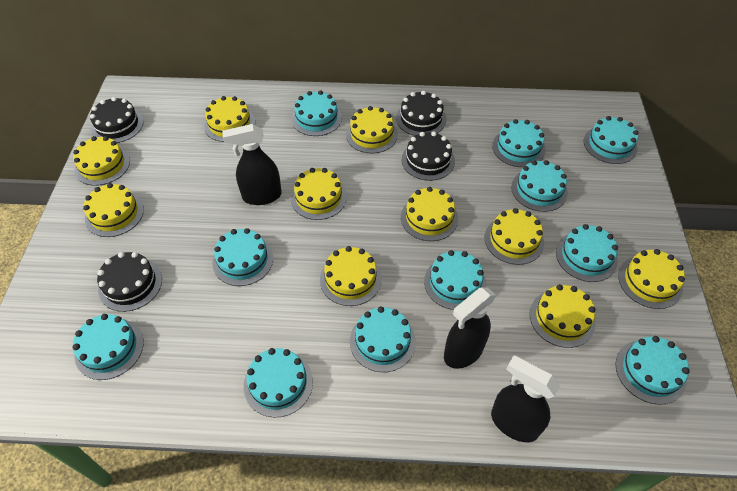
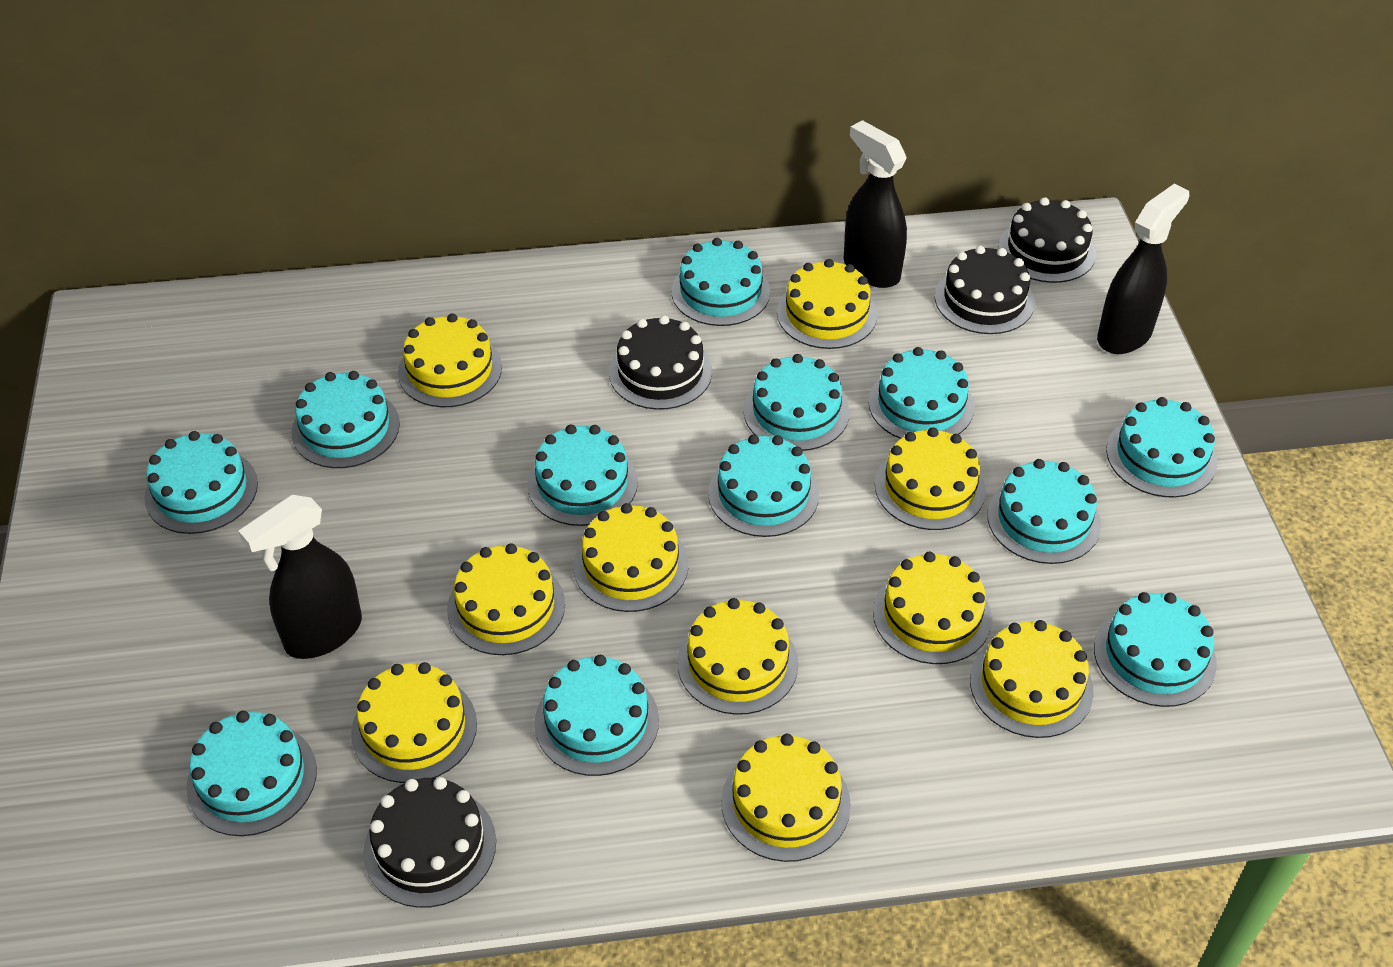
turquoise cake: 11 -> 12

